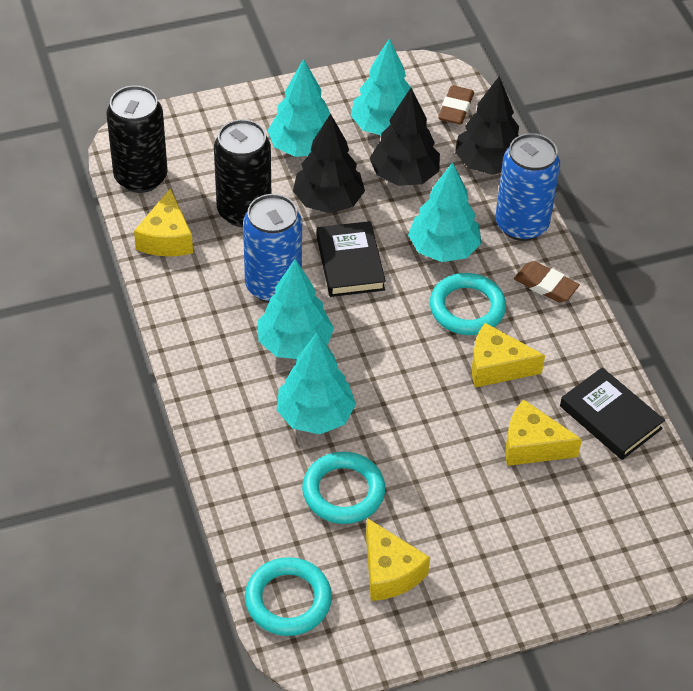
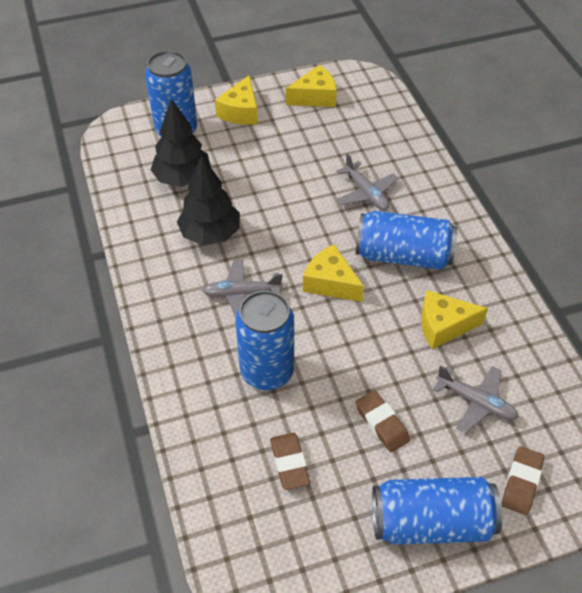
black book: 2 -> 0
black can: 2 -> 0
black tree: 3 -> 2
blue can: 2 -> 4
brown eraser: 2 -> 3
grey plane: 0 -> 3
turquoise ring: 3 -> 0
turquoise tree: 5 -> 0

